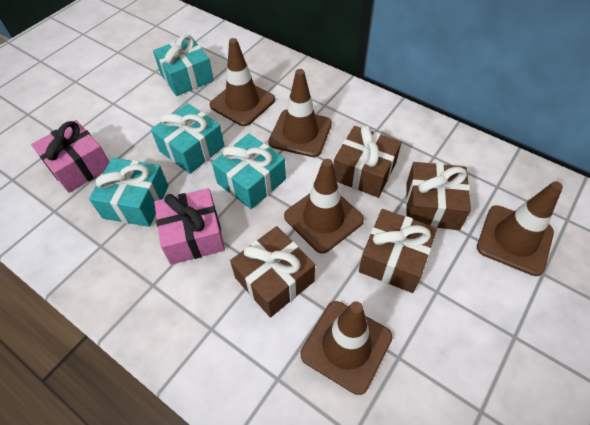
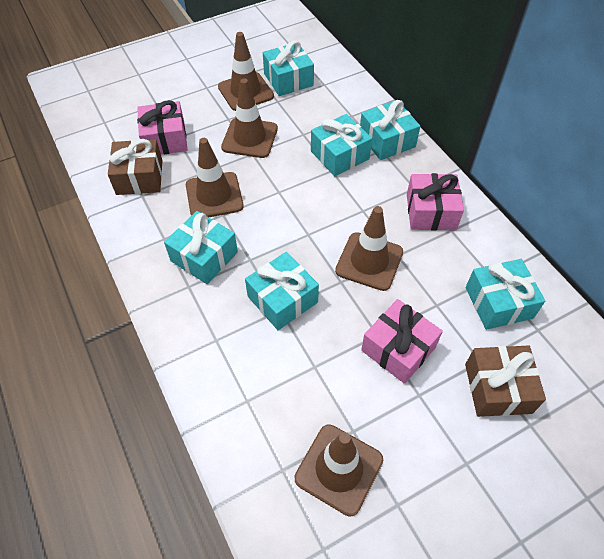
brown gift: 4 -> 2
pink gift: 2 -> 3
turquoise gift: 4 -> 6

